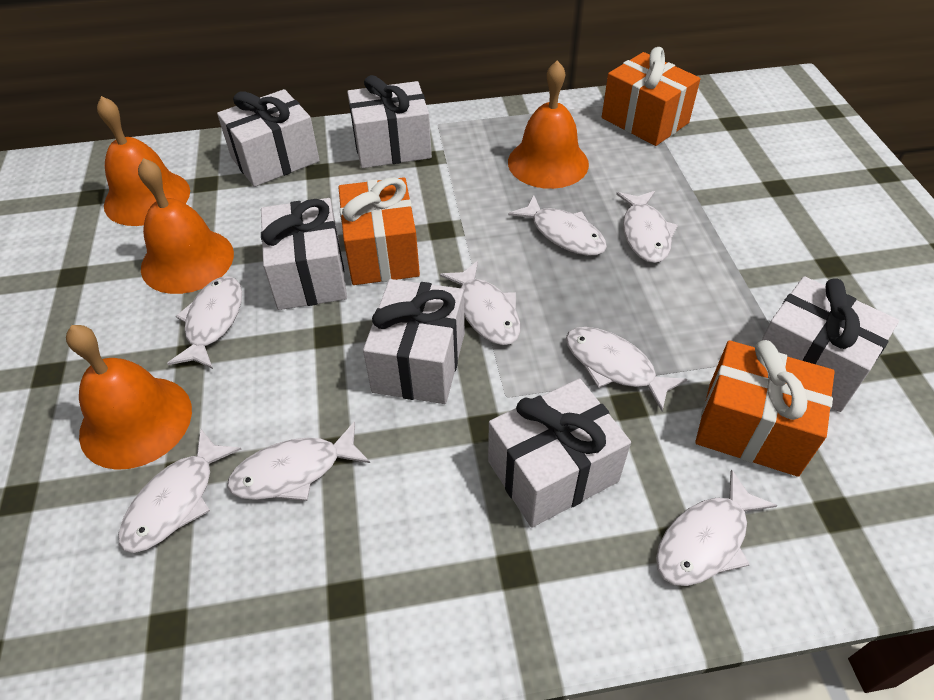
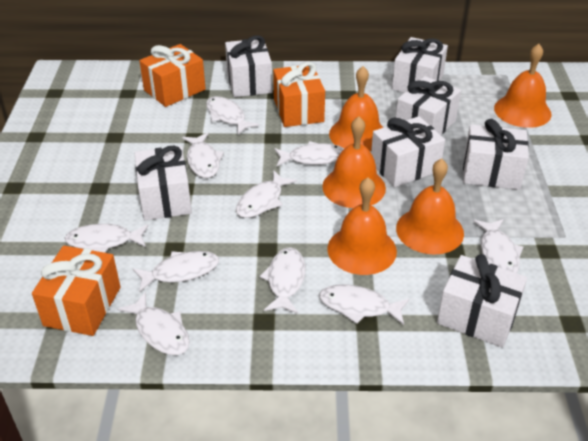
orange bell: 4 -> 5
white fish: 8 -> 10
white gift: 6 -> 7

